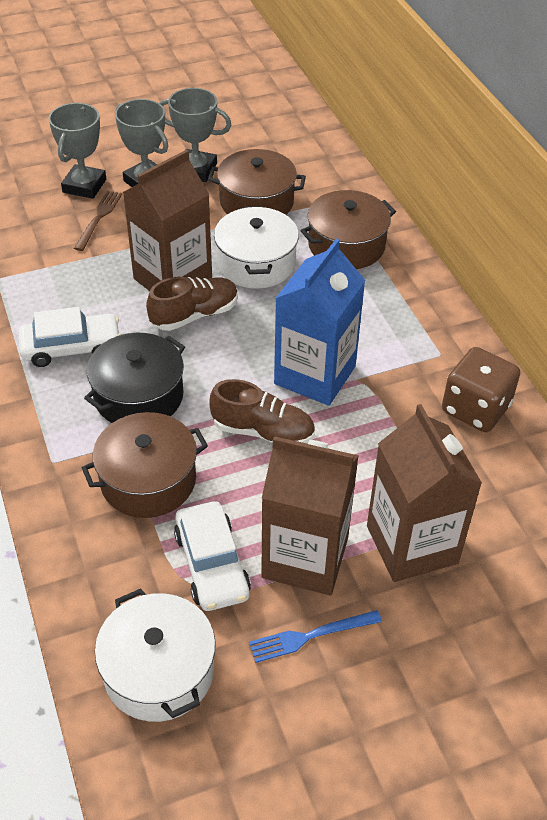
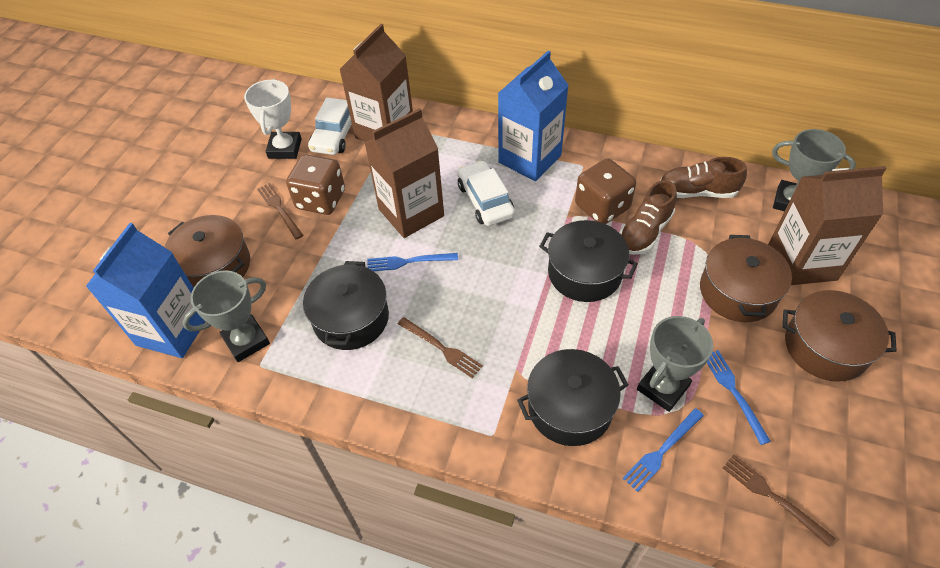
black pot: 1 -> 3
blue carton: 1 -> 2
blue fork: 1 -> 3
brown dice: 1 -> 2
brown fork: 1 -> 3
white pot: 2 -> 0
white trophy: 0 -> 1

